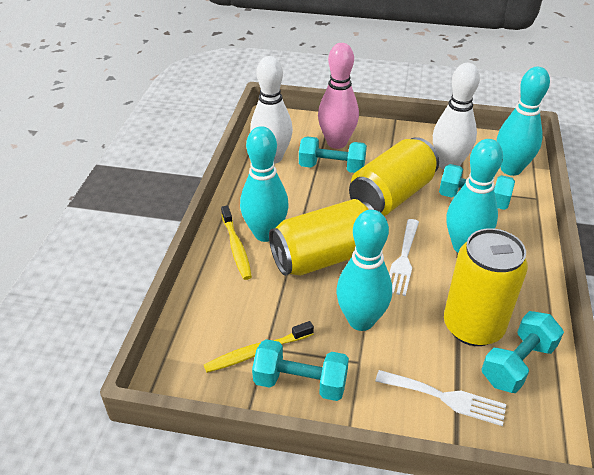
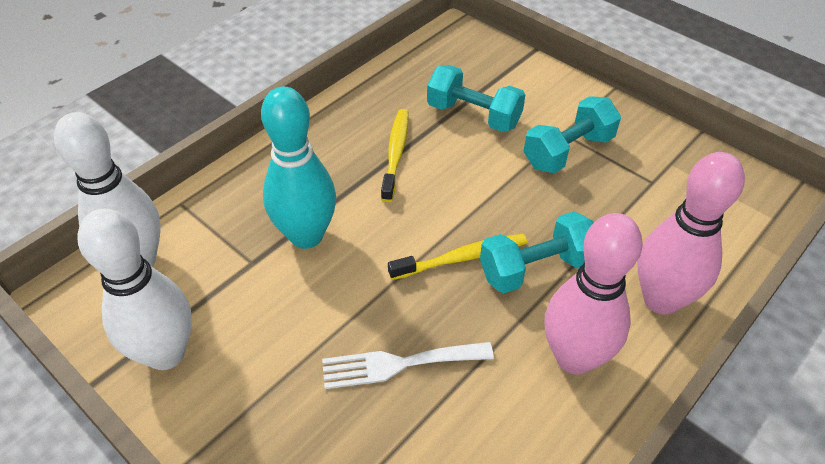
pink bowling pin: 1 -> 2
turquoise bowling pin: 4 -> 1
turquoise dumbbell: 4 -> 3
white fork: 2 -> 1
yellow can: 3 -> 0

